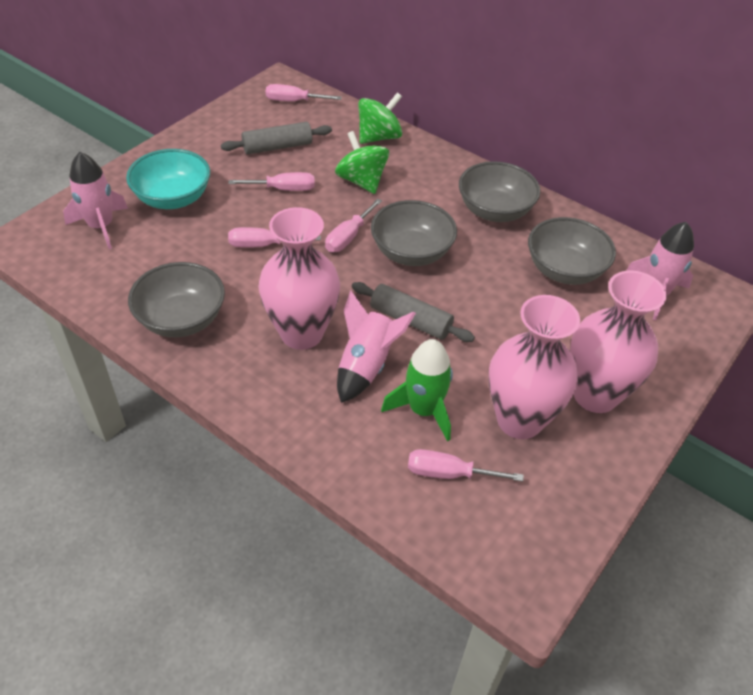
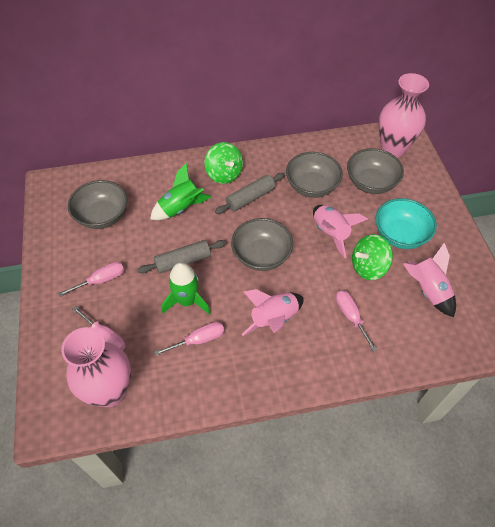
green rocket: 1 -> 2
pink screwdriver: 5 -> 4
pink vase: 3 -> 2

